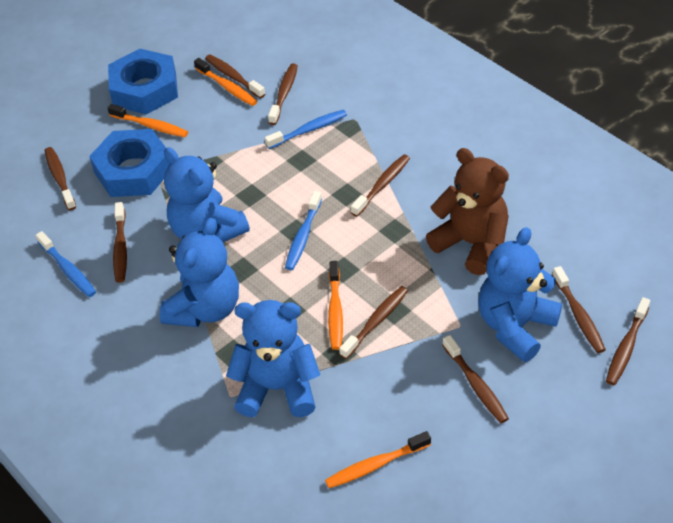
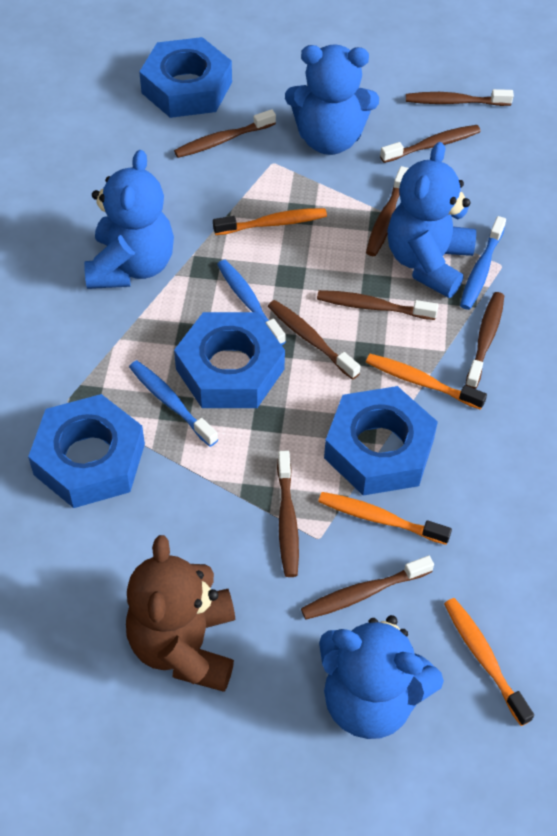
blue nut: 2 -> 4

